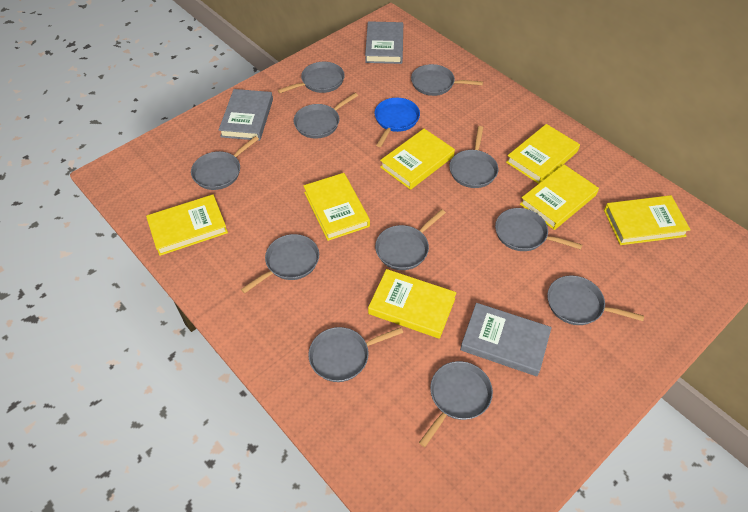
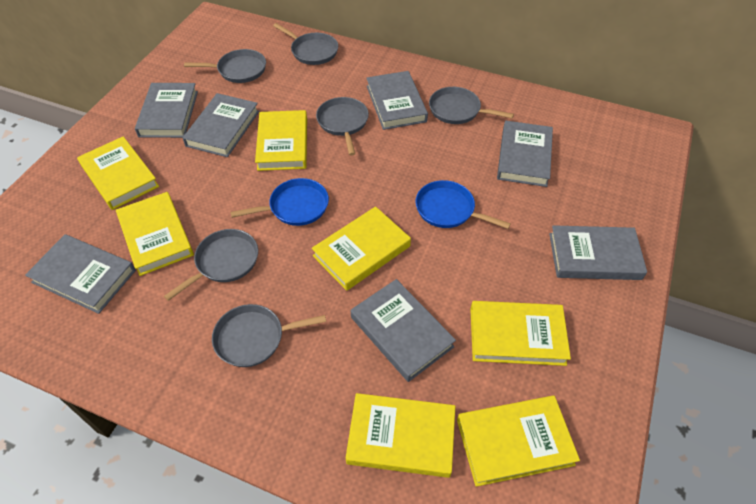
blue pan: 1 -> 2
grey book: 3 -> 7
grey pan: 11 -> 6

